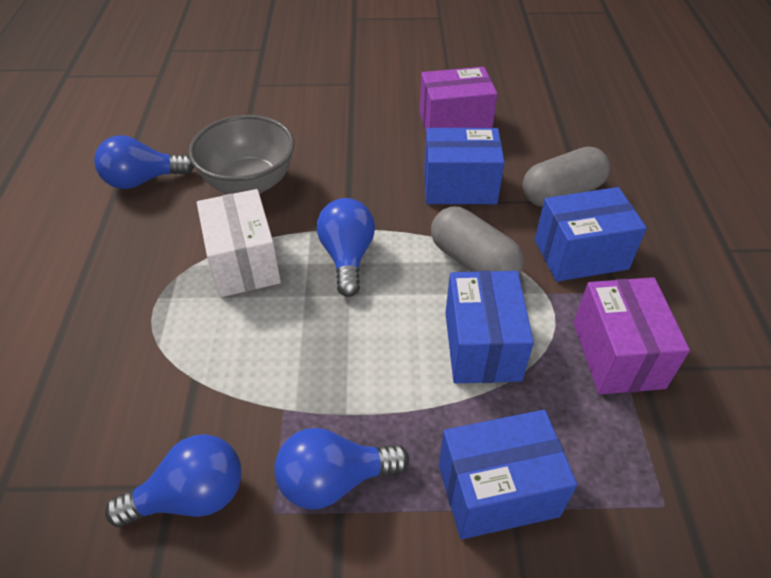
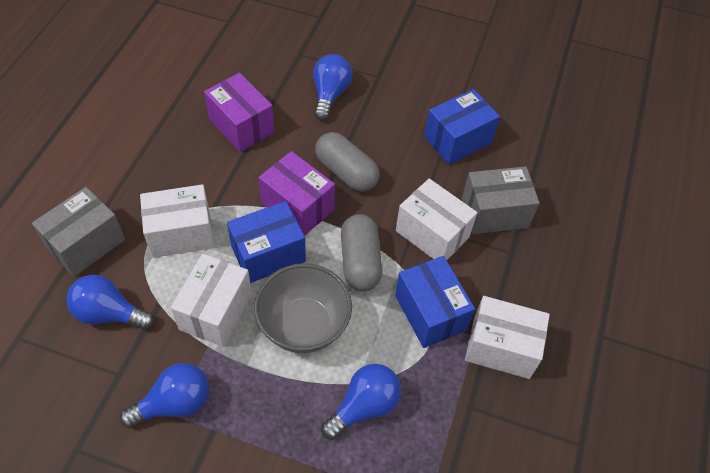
blue box: 4 -> 3
grey box: 0 -> 2
white box: 1 -> 4

